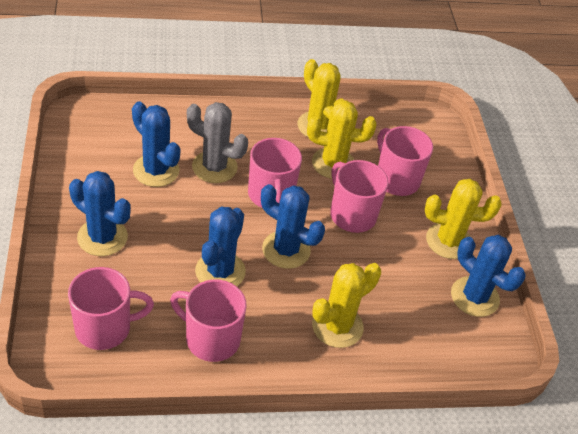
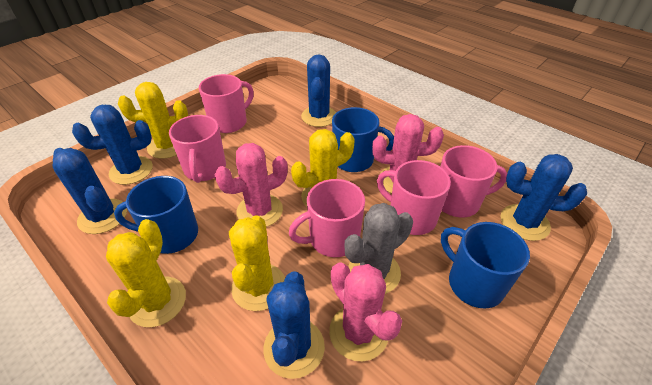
blue mug: 0 -> 3
pink cactus: 0 -> 3

